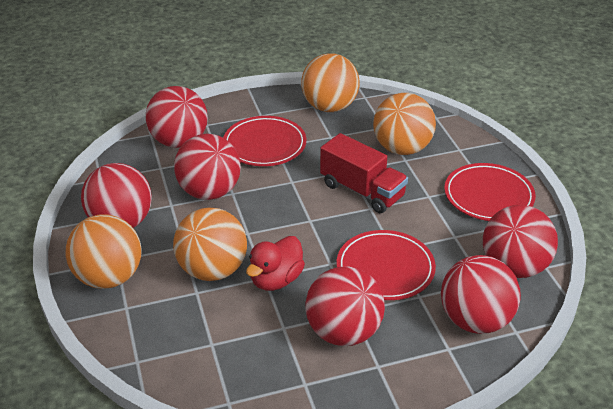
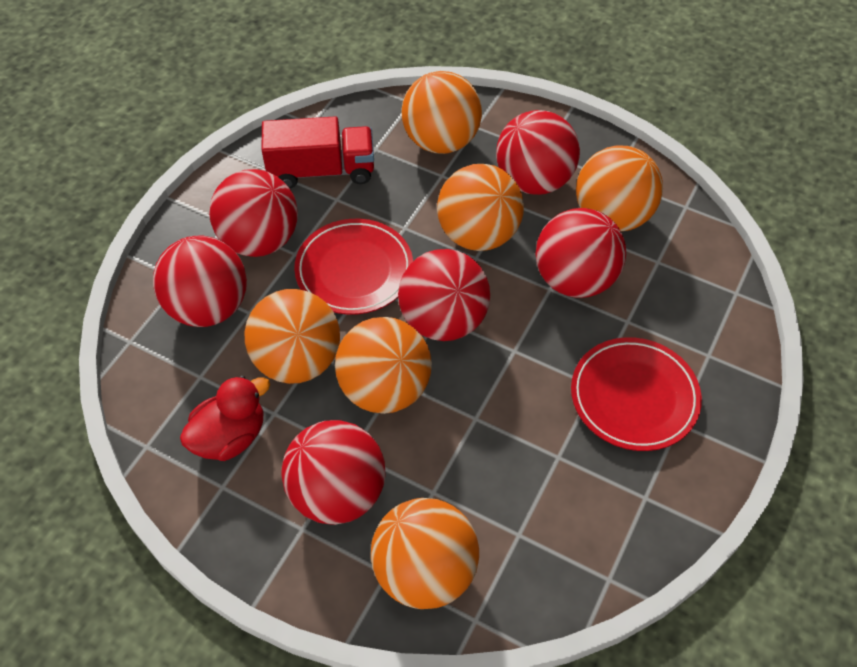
orange ball: 4 -> 6
red plate: 3 -> 2

